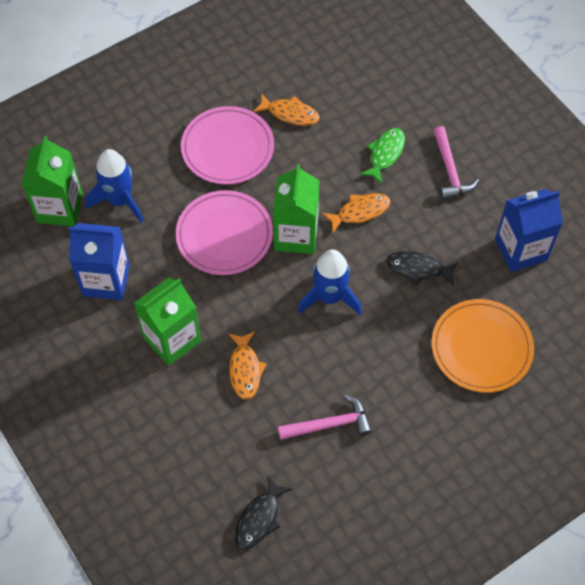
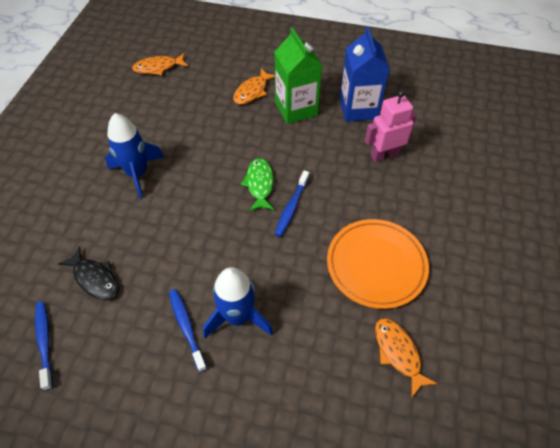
black fish: 2 -> 1
blue carton: 2 -> 1
blue toothbrush: 0 -> 3
green carton: 3 -> 1
pink hammer: 2 -> 0
pink plate: 2 -> 0
pink robot: 0 -> 1

